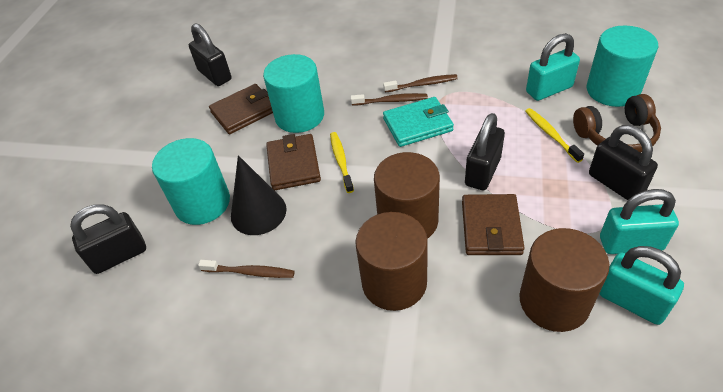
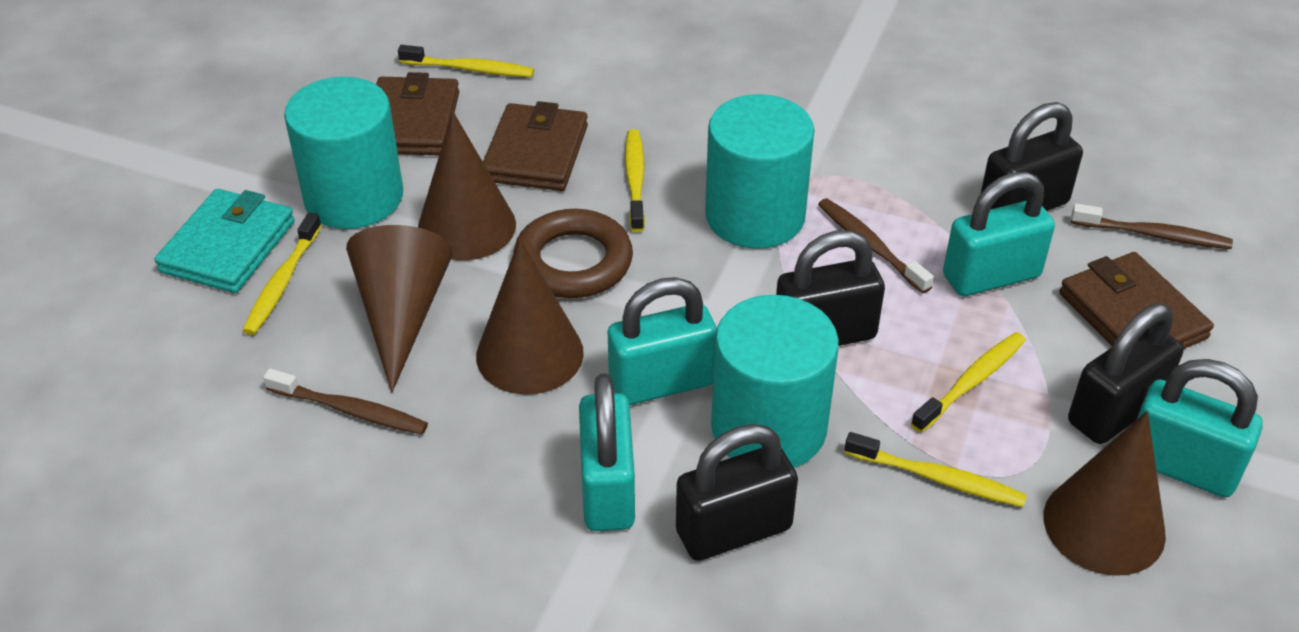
black cone: 1 -> 0
brown cone: 0 -> 4
brown cylinder: 3 -> 0
brown headphones: 1 -> 0
brown ring: 0 -> 1
turquoise padlock: 3 -> 4
yellow toothbrush: 2 -> 5

